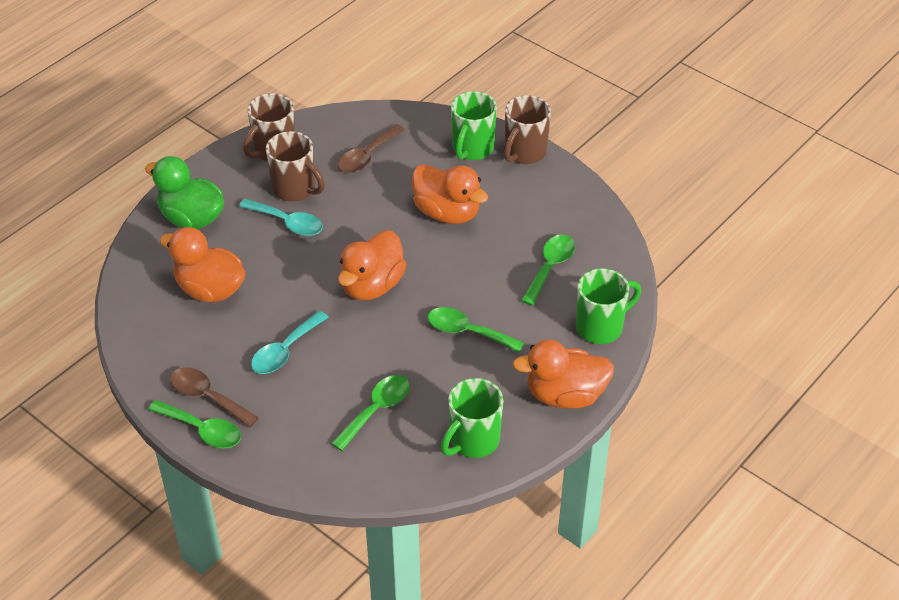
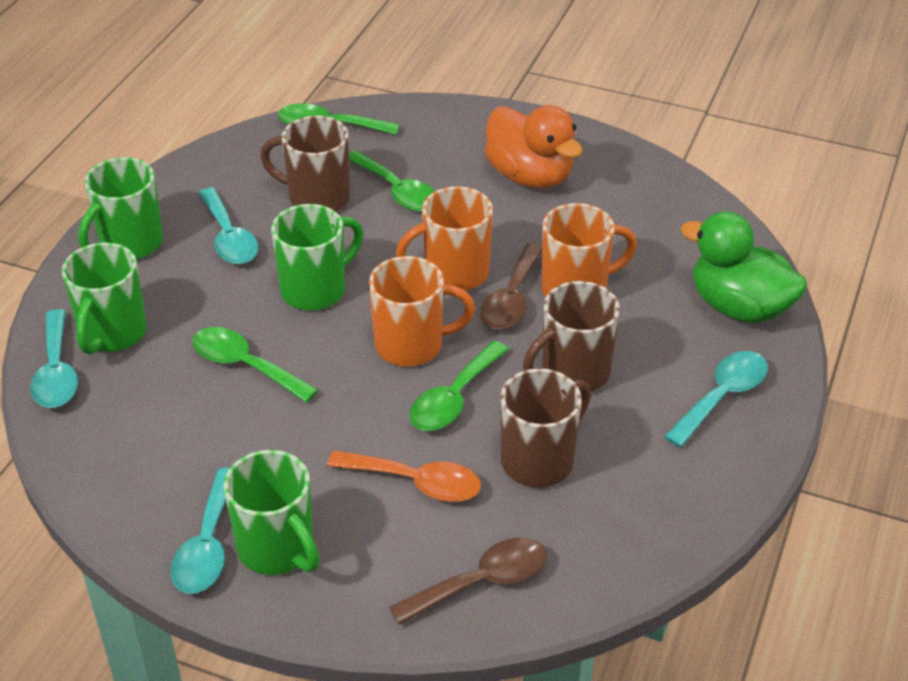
green mug: 3 -> 4
orange duck: 4 -> 1
orange mug: 0 -> 3
orange spoon: 0 -> 1
turquoise spoon: 2 -> 4

